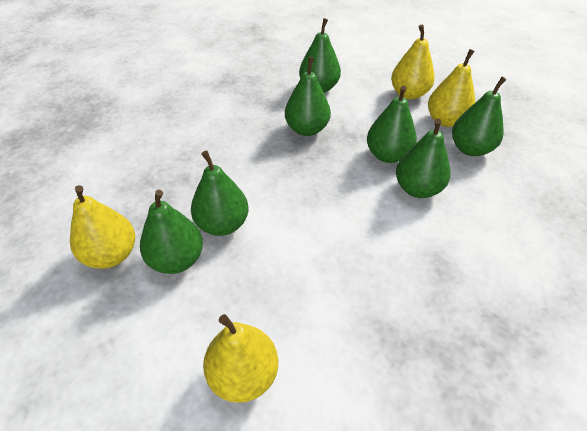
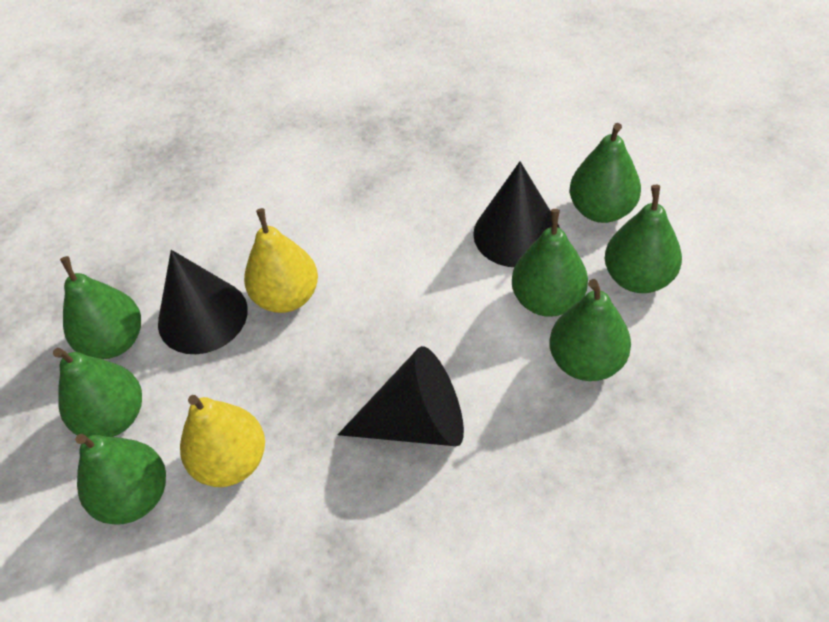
black cone: 0 -> 3
yellow pear: 4 -> 2

